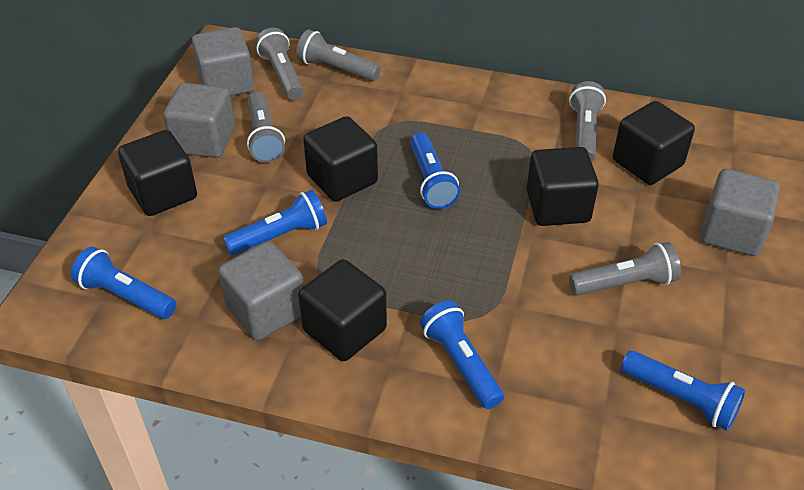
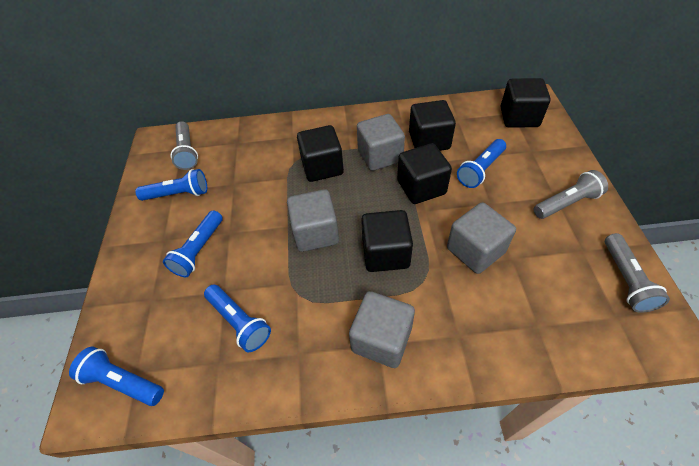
grey flashlight: 5 -> 3

